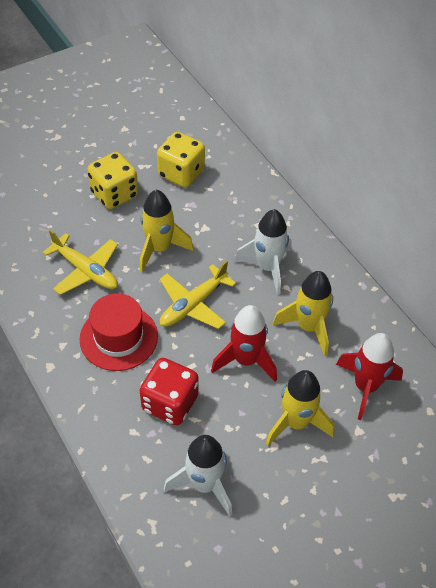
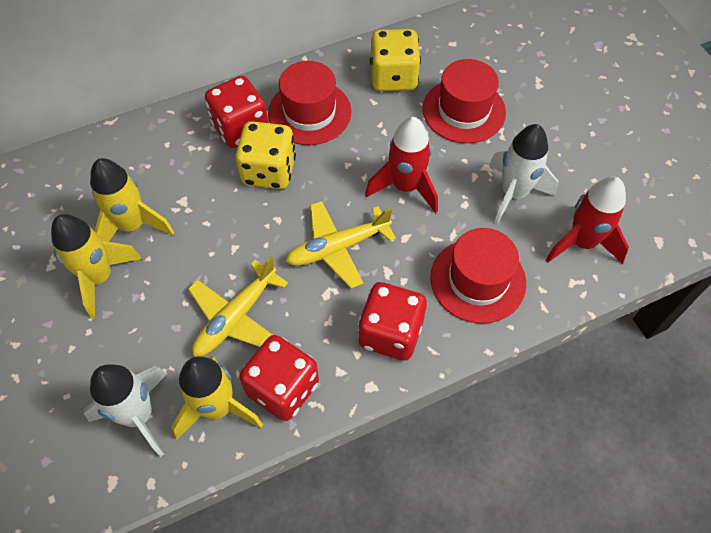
red dice: 1 -> 3
red hat: 1 -> 3

